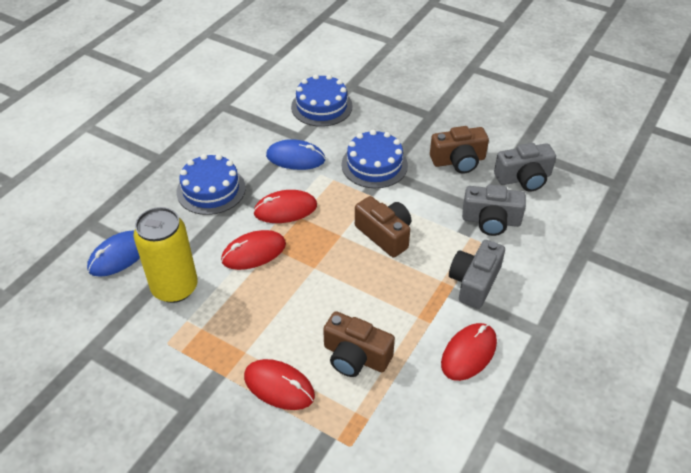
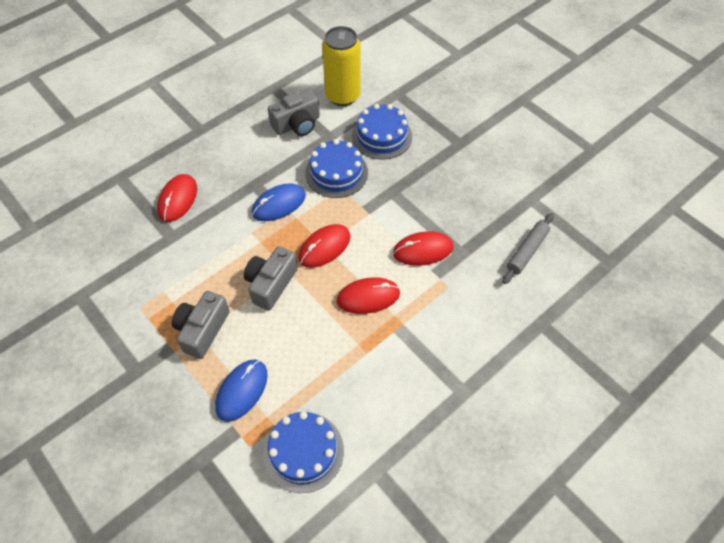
brown camera: 3 -> 0
grey rolling pin: 0 -> 1

